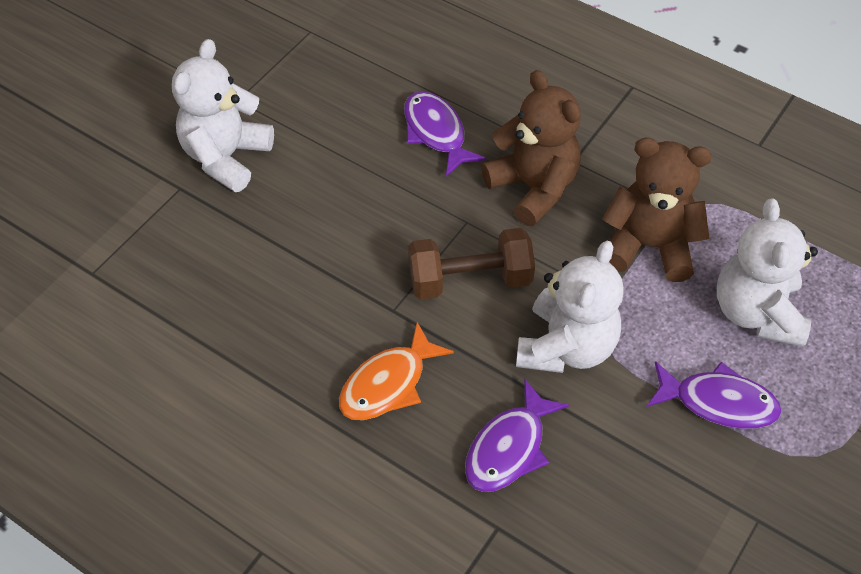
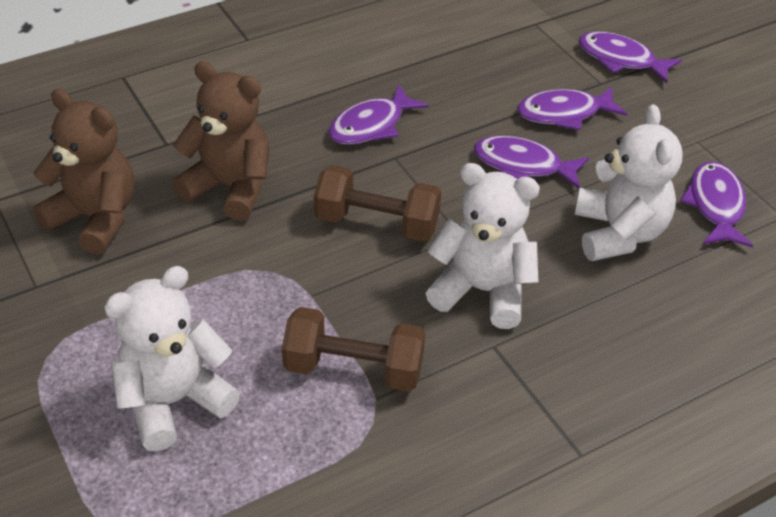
brown dumbbell: 1 -> 2
orange fish: 1 -> 0
purple fish: 3 -> 5

